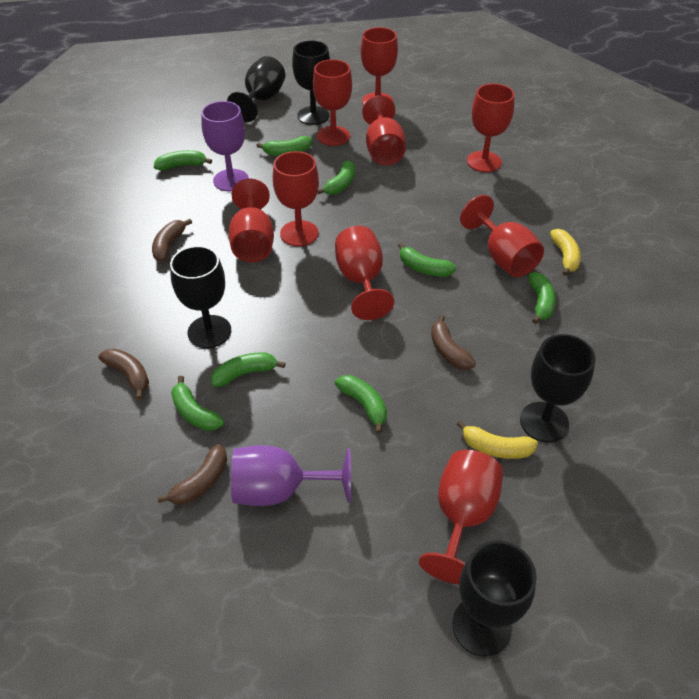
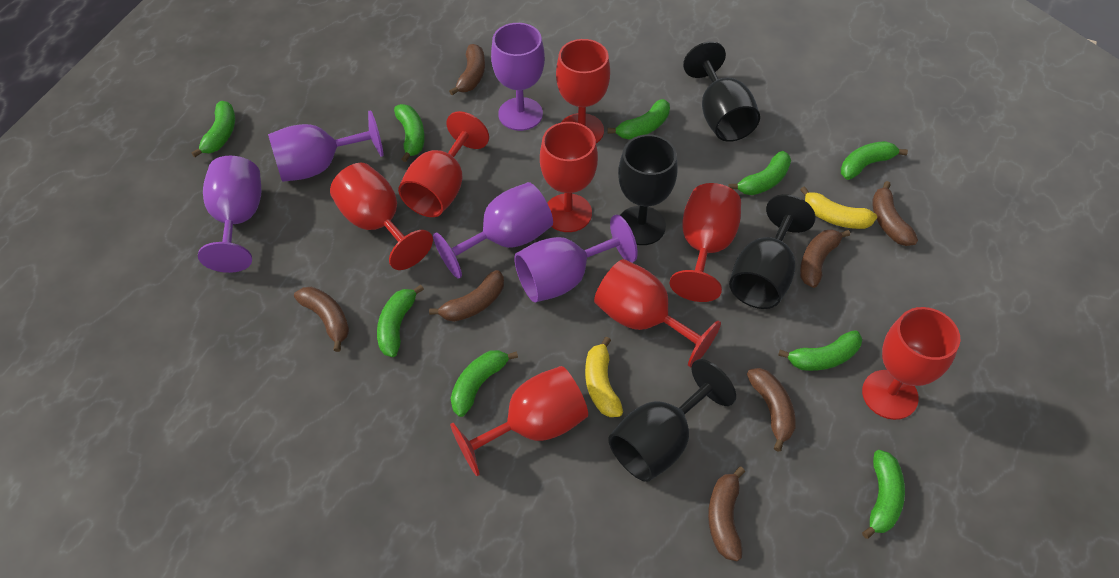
black goblet: 5 -> 4
brown banana: 4 -> 7
green banana: 8 -> 9
purple goblet: 2 -> 5
red goblet: 9 -> 8

